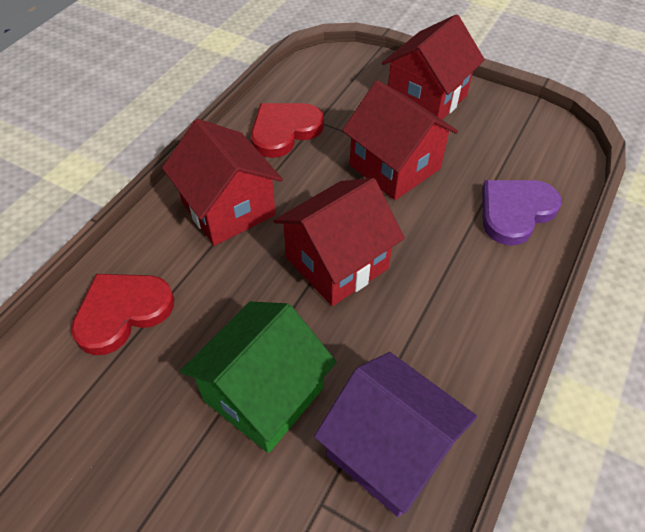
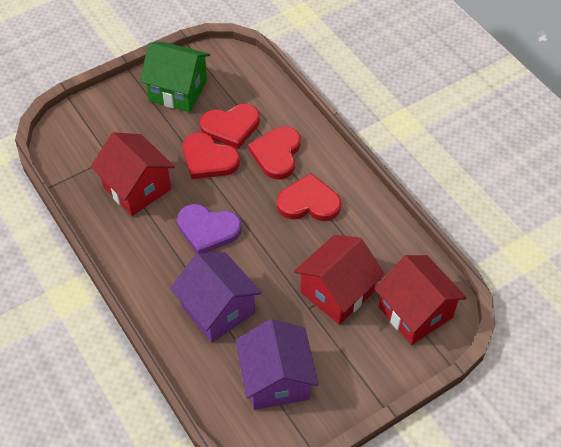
purple house: 1 -> 2
red heart: 2 -> 4
red house: 4 -> 3

